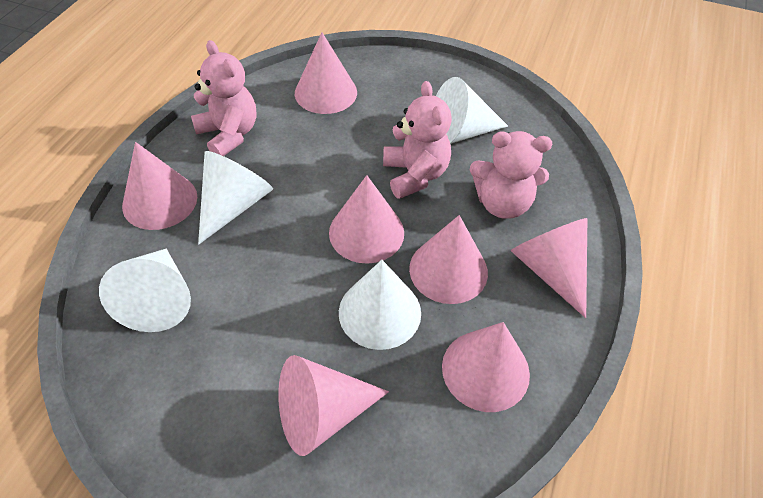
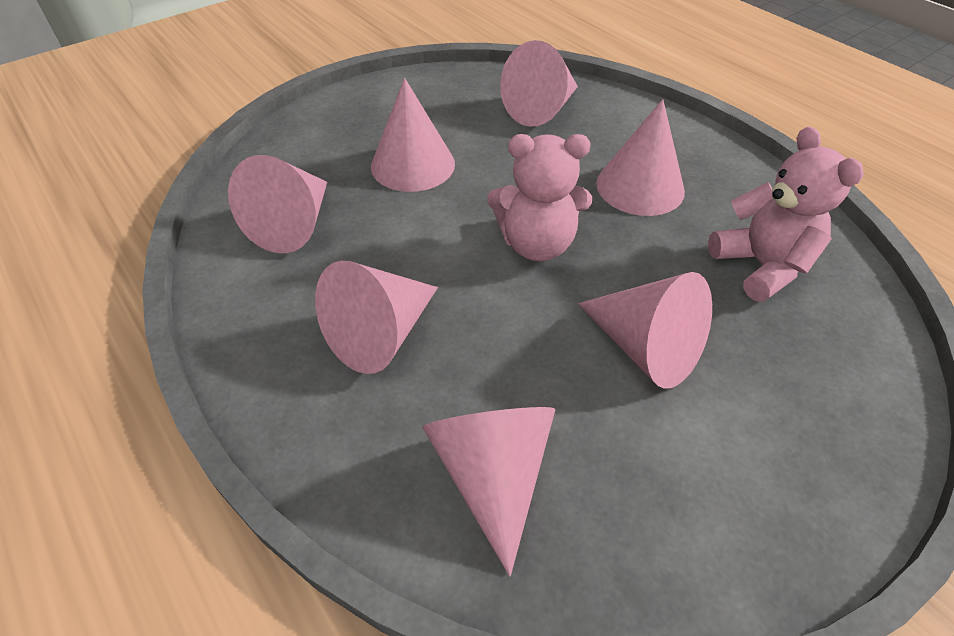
pink teddy bear: 3 -> 2
white cone: 4 -> 0

